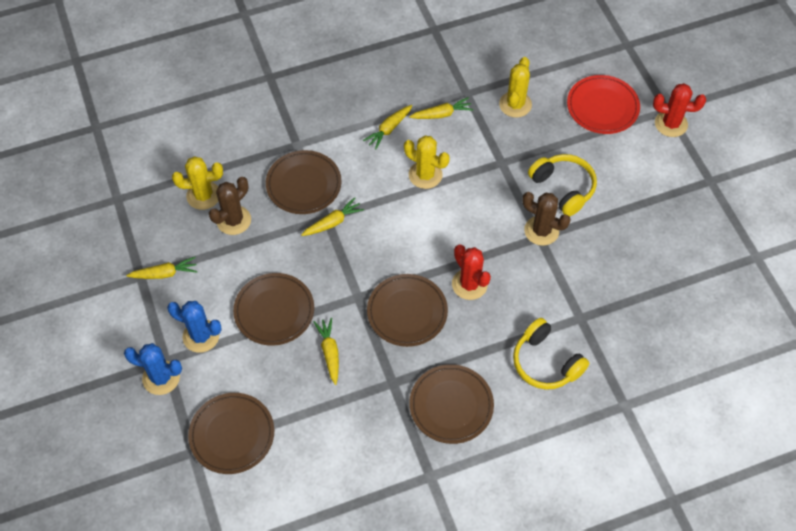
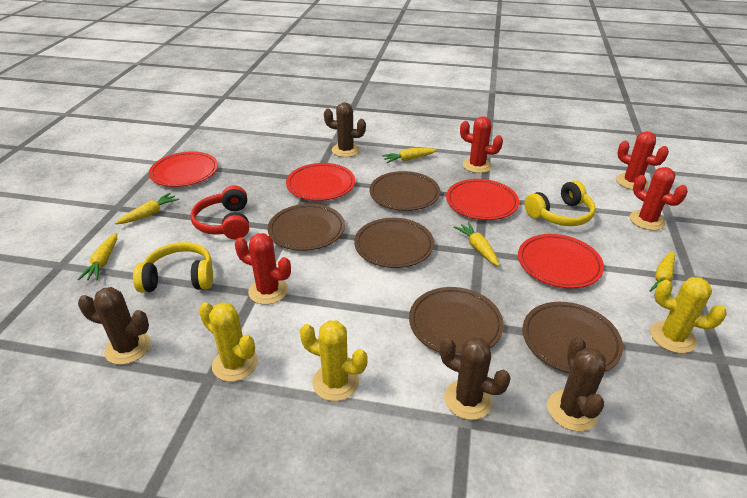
blue cactus: 2 -> 0
brown cactus: 2 -> 4
red cactus: 2 -> 4
red headphones: 0 -> 1
red plate: 1 -> 4

